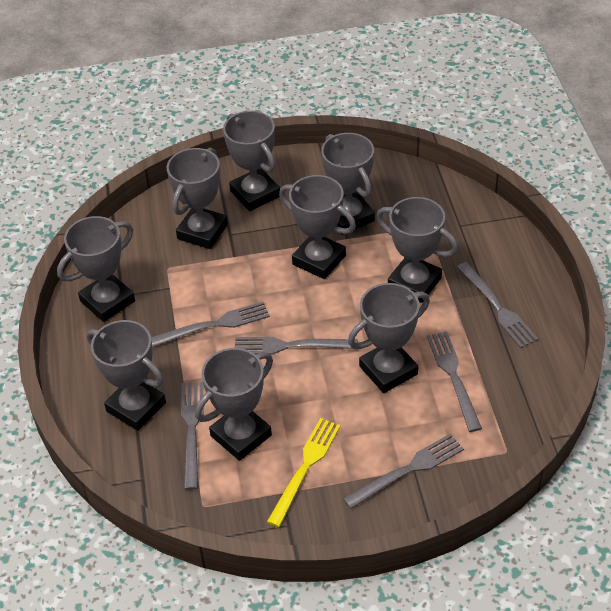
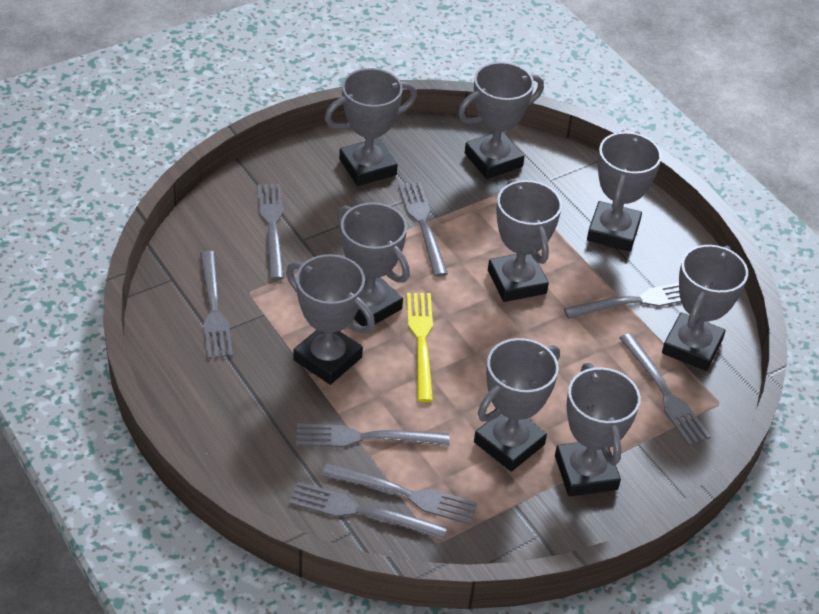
grey fork: 6 -> 8

